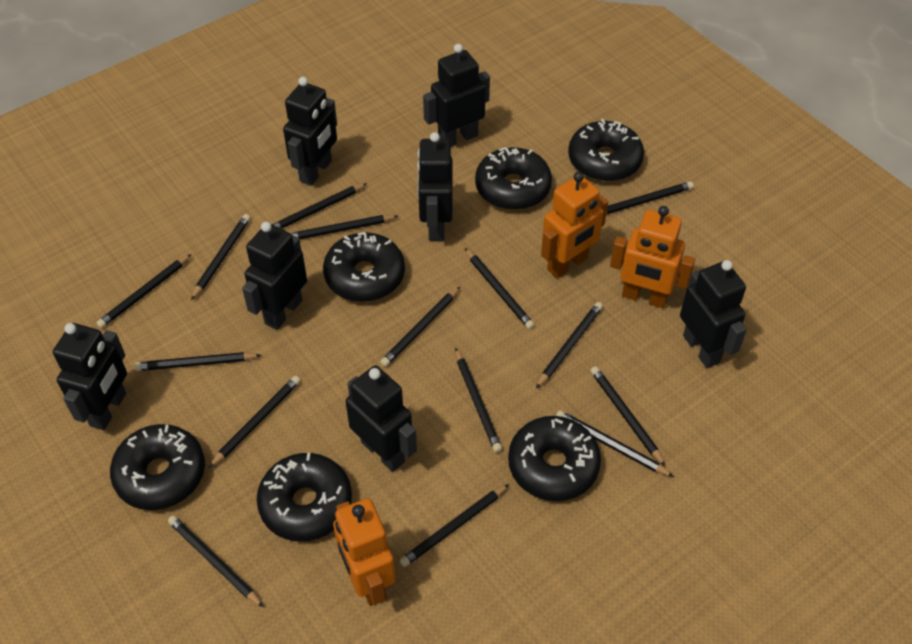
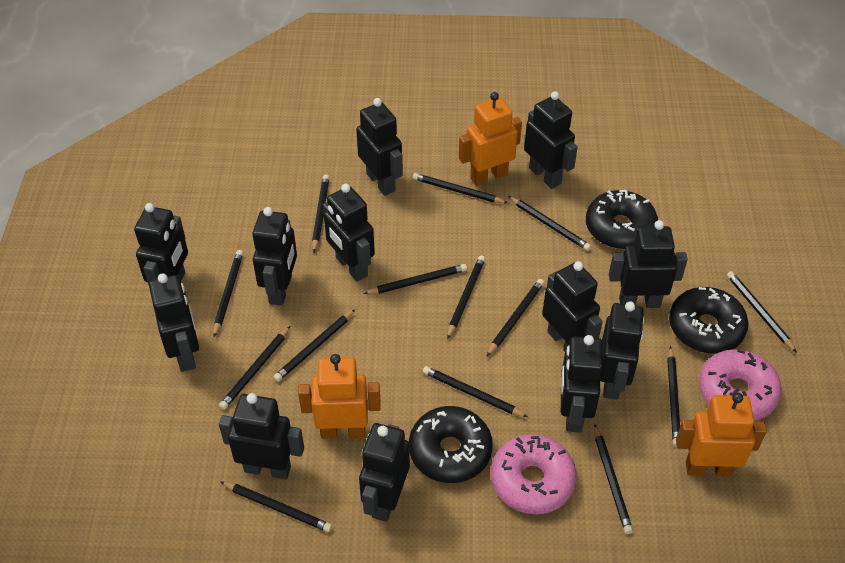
black donut: 6 -> 3
black pencil: 15 -> 14
black robot: 7 -> 12
pink donut: 0 -> 2

